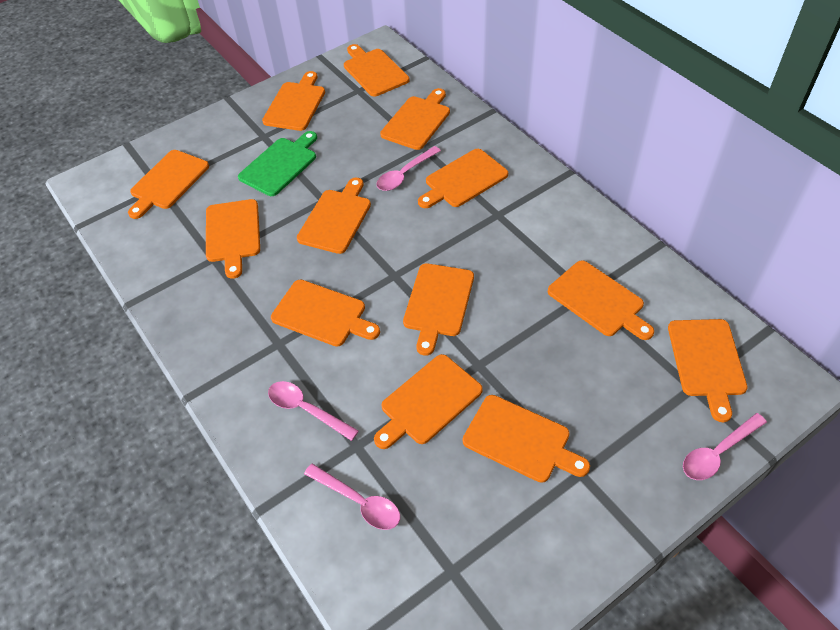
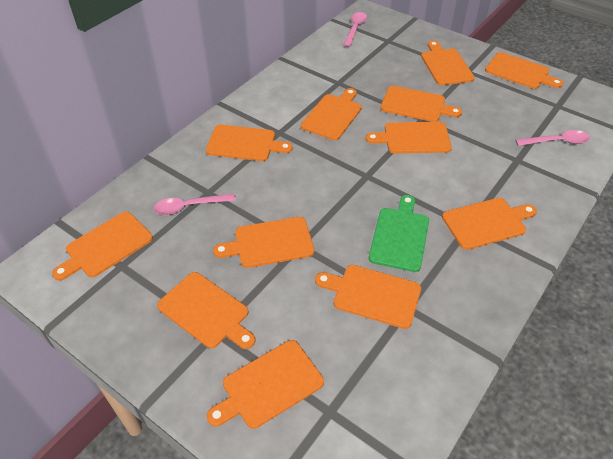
orange cutting board: 13 -> 12
pink spoon: 4 -> 3

